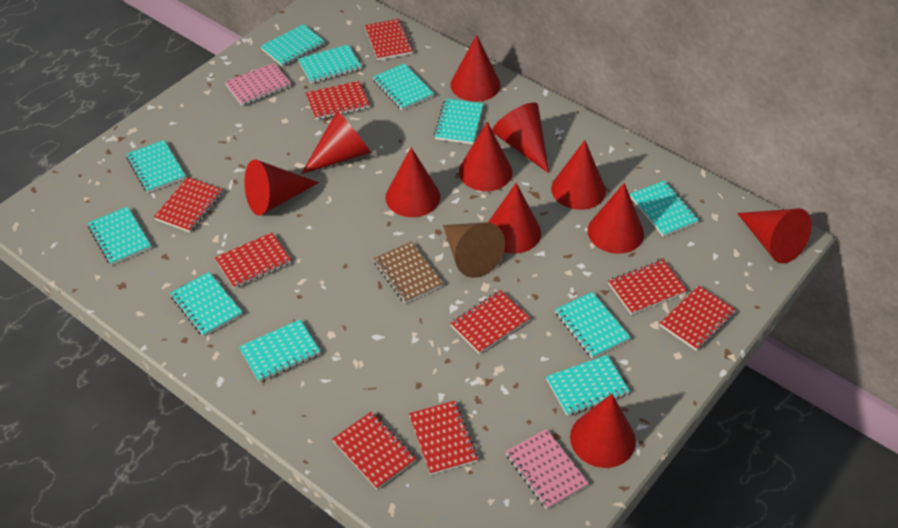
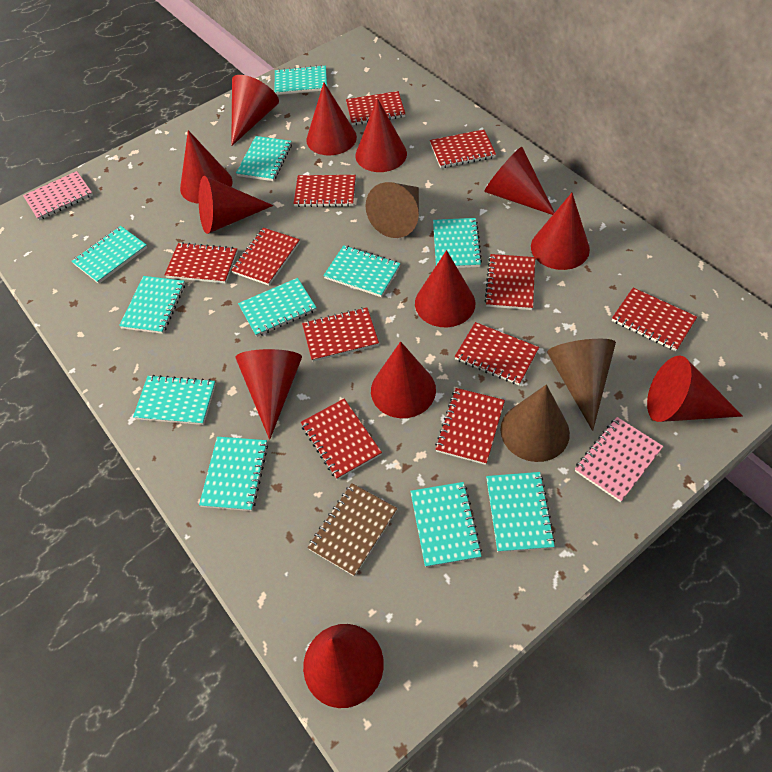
brown cone: 1 -> 3
red cone: 11 -> 12
red notebook: 9 -> 11

